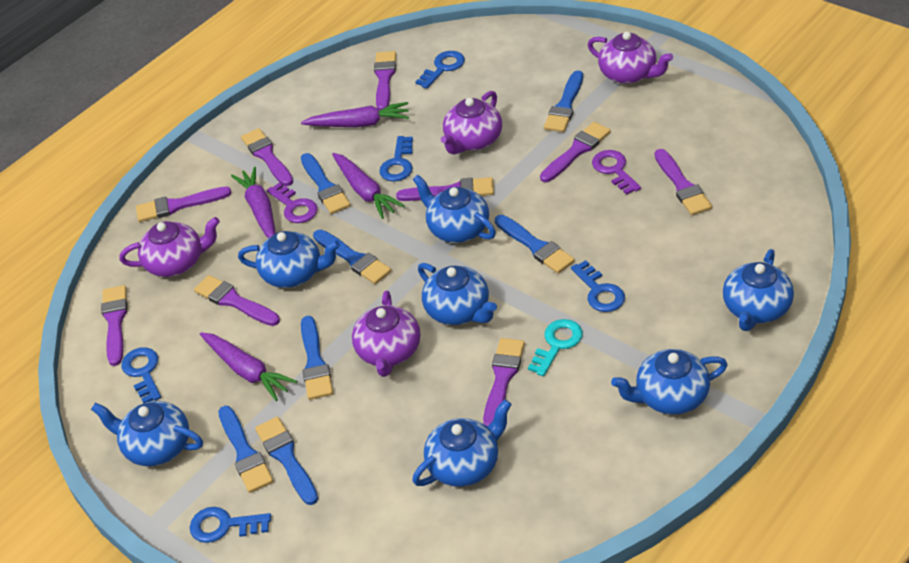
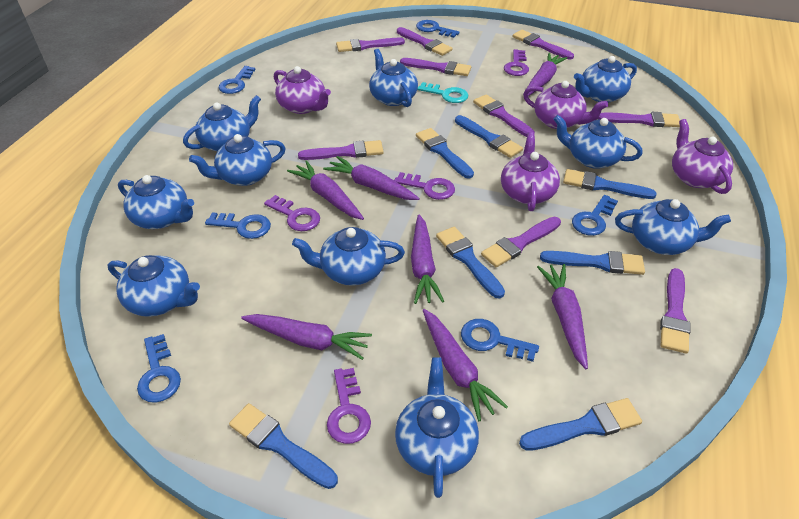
blue key: 5 -> 6
blue teapot: 7 -> 10
purple carrot: 4 -> 7
purple key: 2 -> 4

